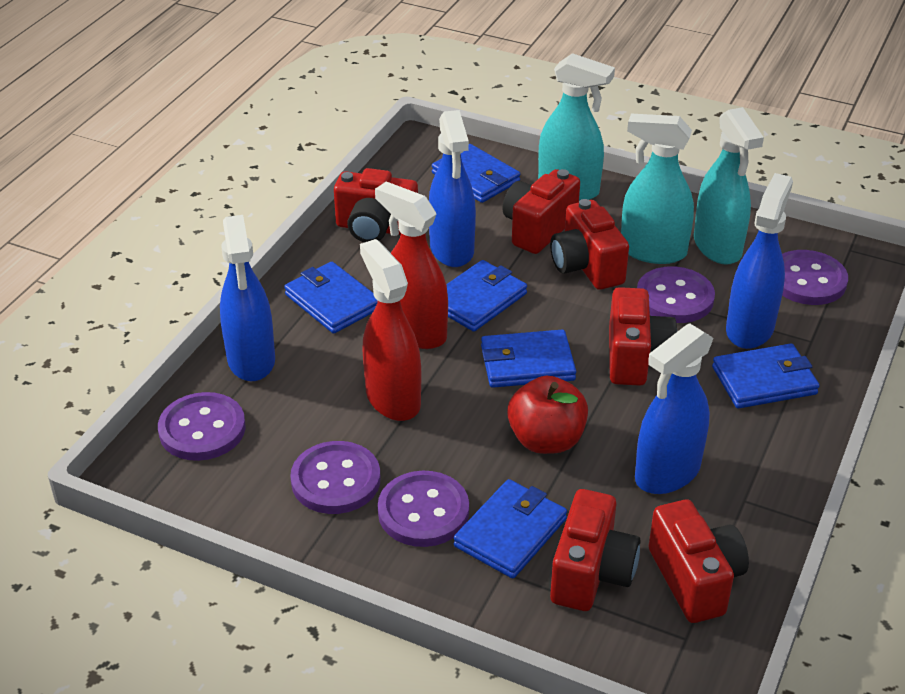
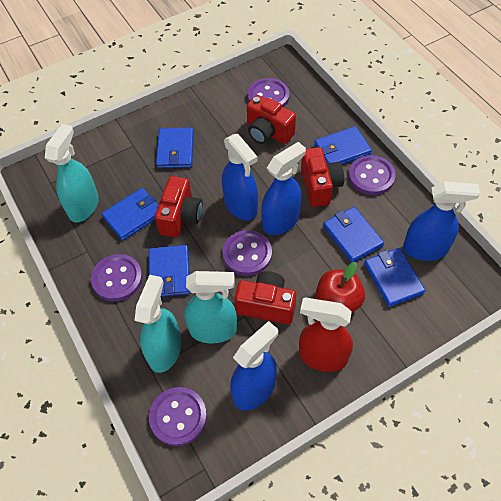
red camera: 6 -> 4
red spray bottle: 2 -> 1

